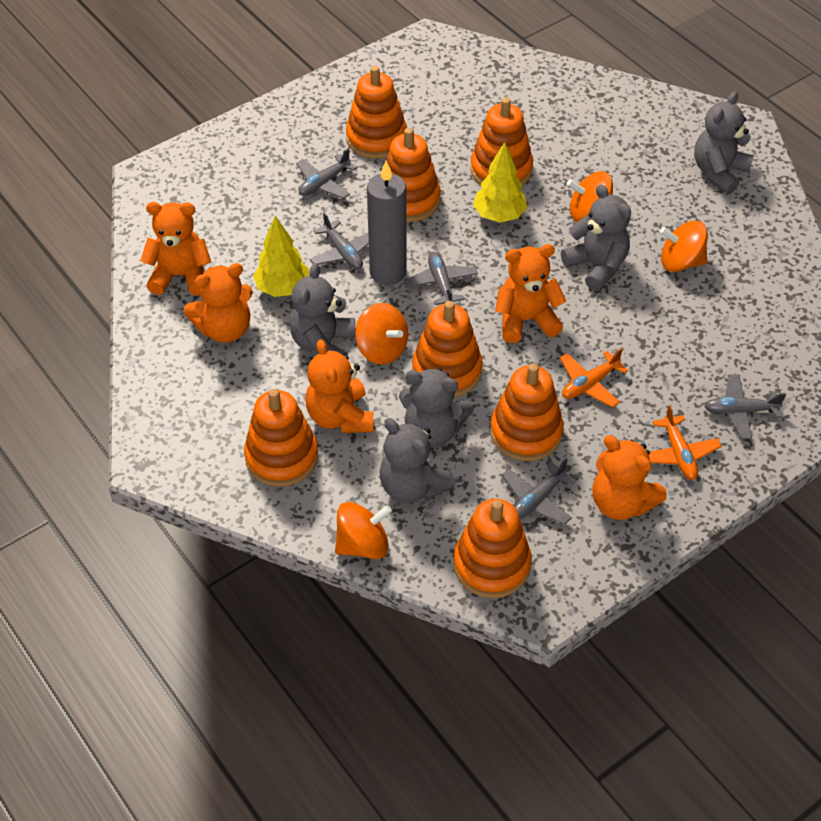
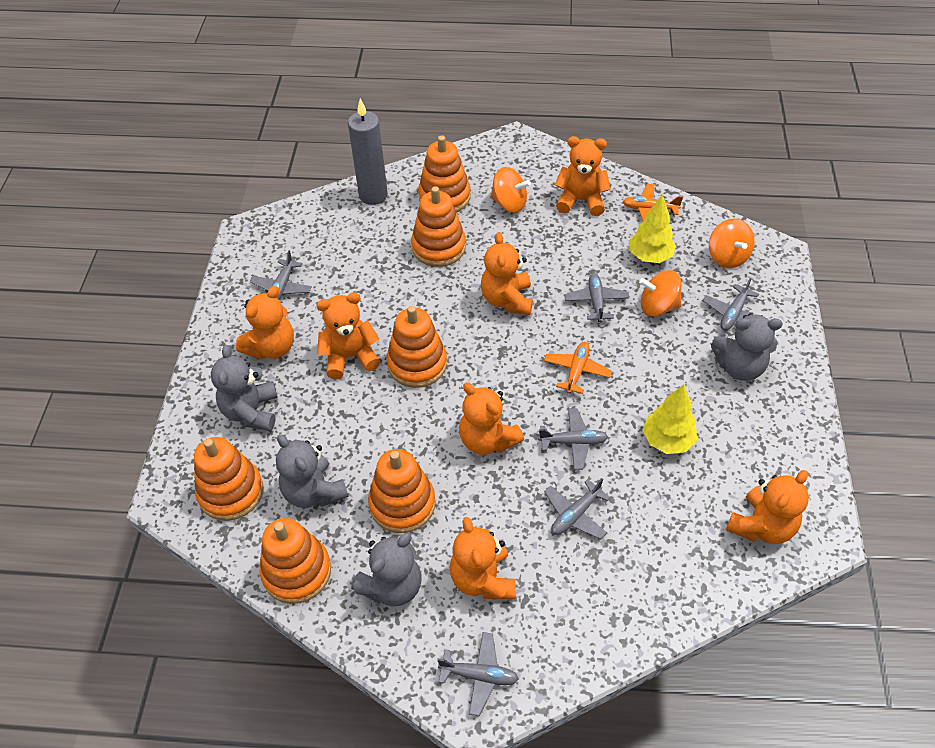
grey plane: 5 -> 6
grey teddy bear: 5 -> 4
orange spinning top: 4 -> 3
orange stacking toy: 7 -> 6
orange teddy bear: 5 -> 7

